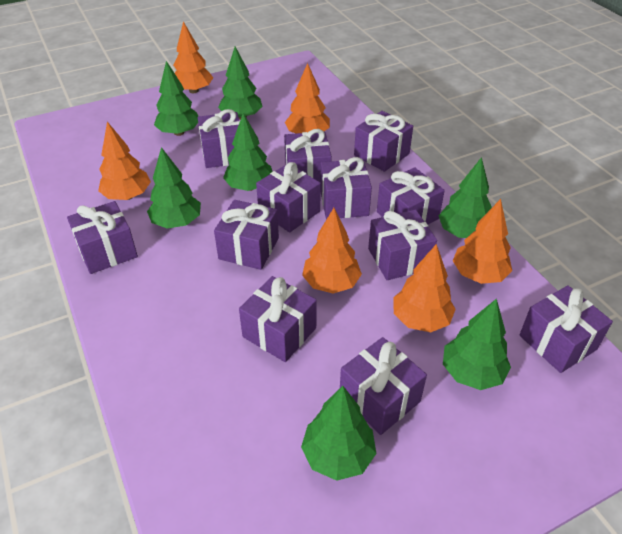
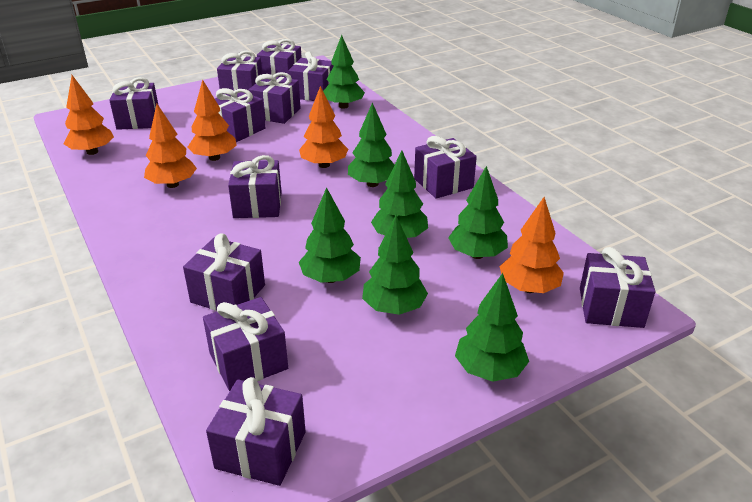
orange tree: 6 -> 5

